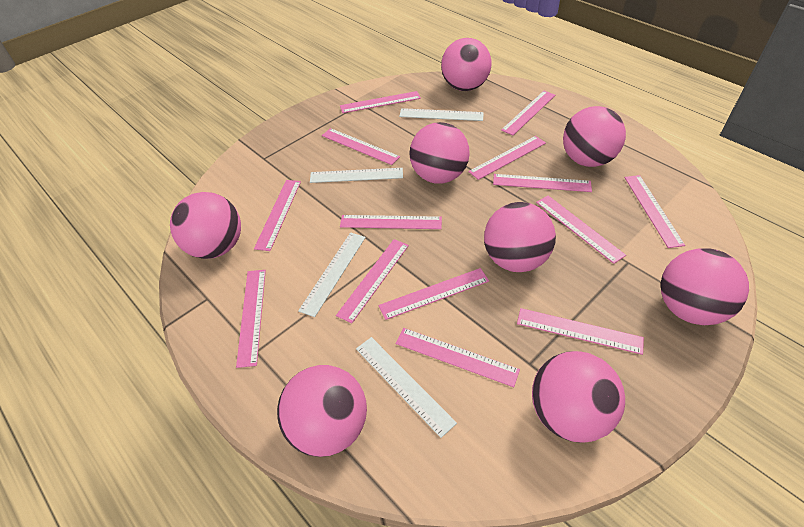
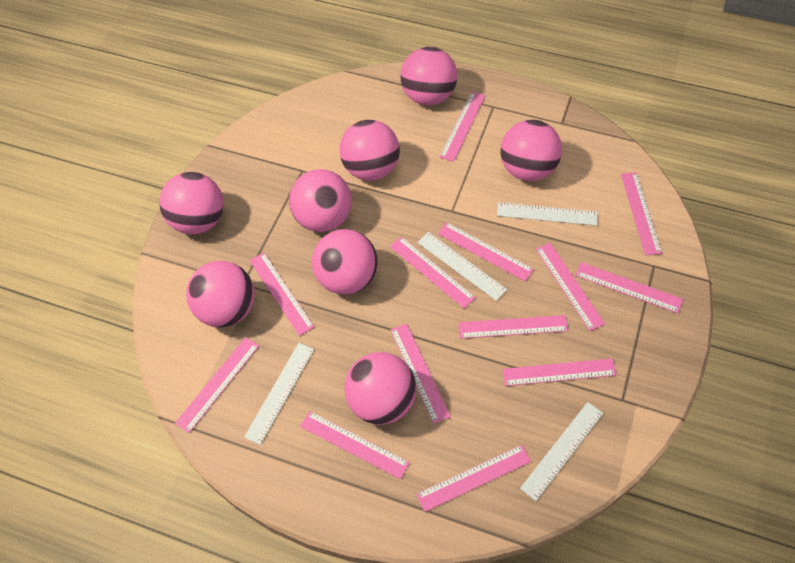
pink ruler: 14 -> 13

